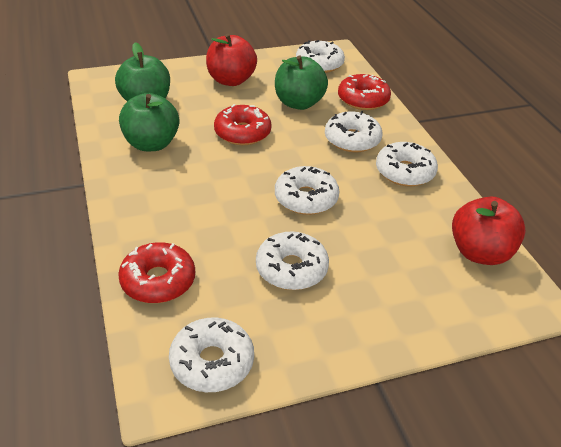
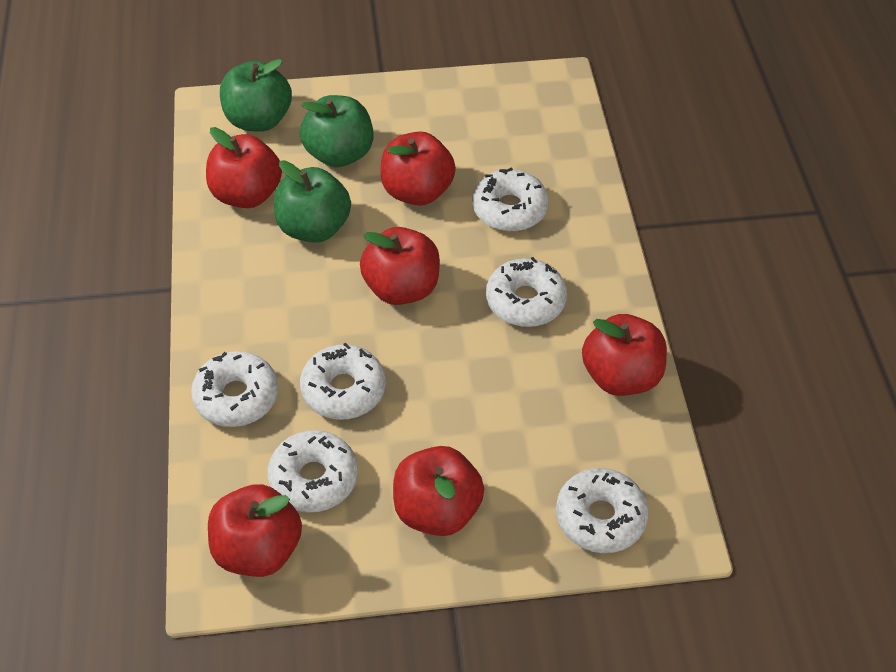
red apple: 2 -> 6
red donut: 3 -> 0

